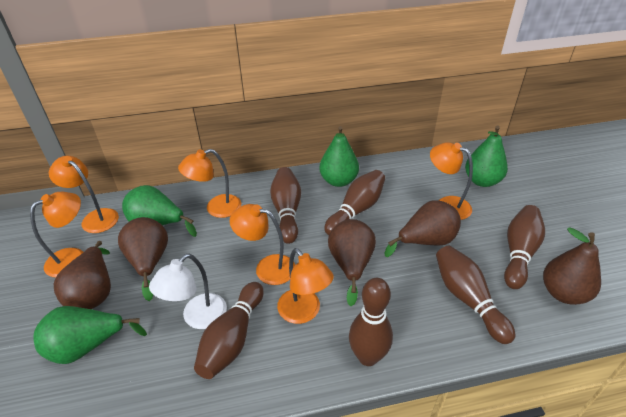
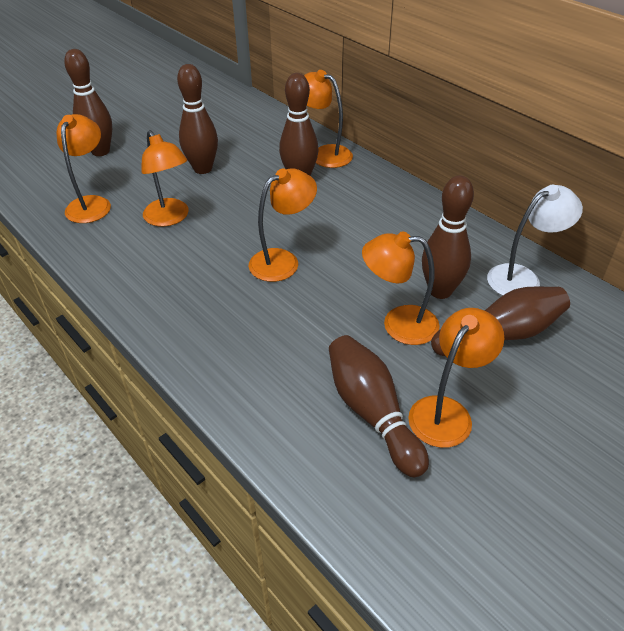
brown pear: 5 -> 0
green pear: 4 -> 0

